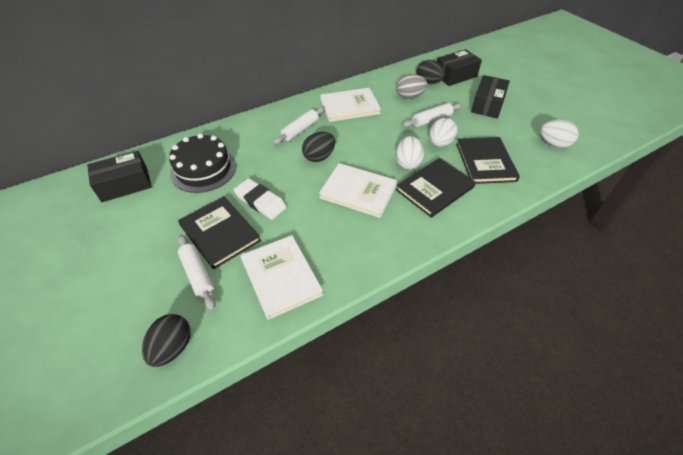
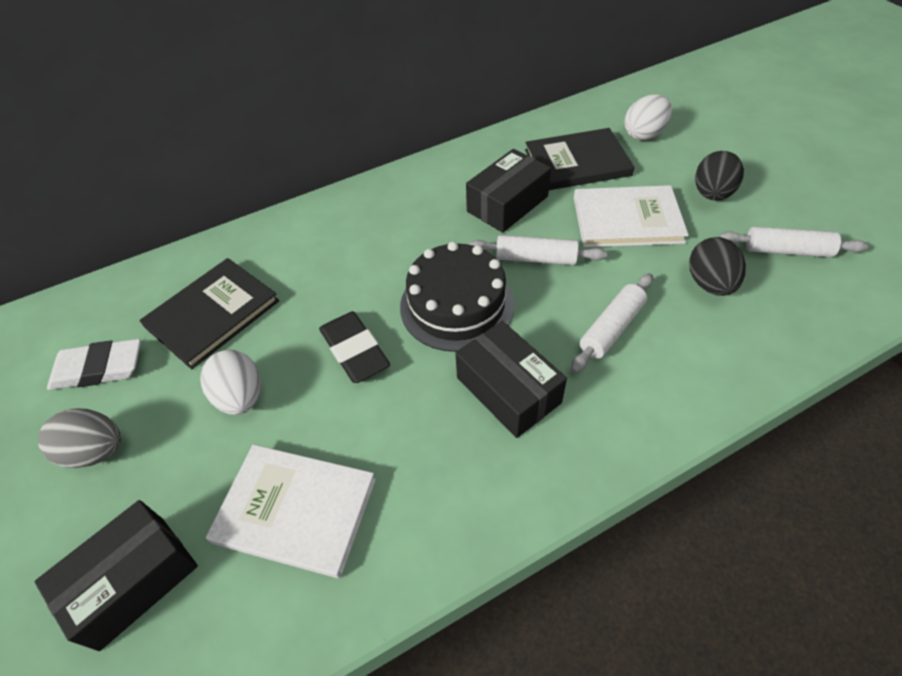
black book: 3 -> 2
black egg: 3 -> 2
black eraser: 0 -> 1
white book: 3 -> 2
white egg: 3 -> 2

